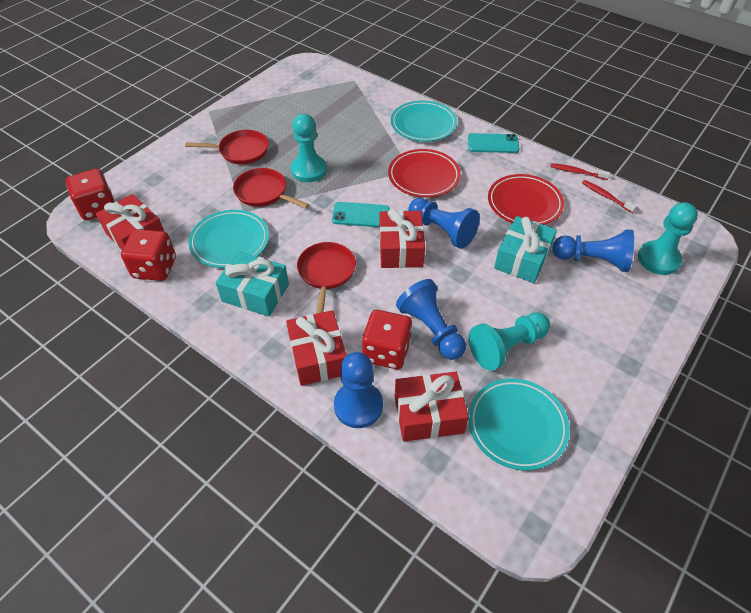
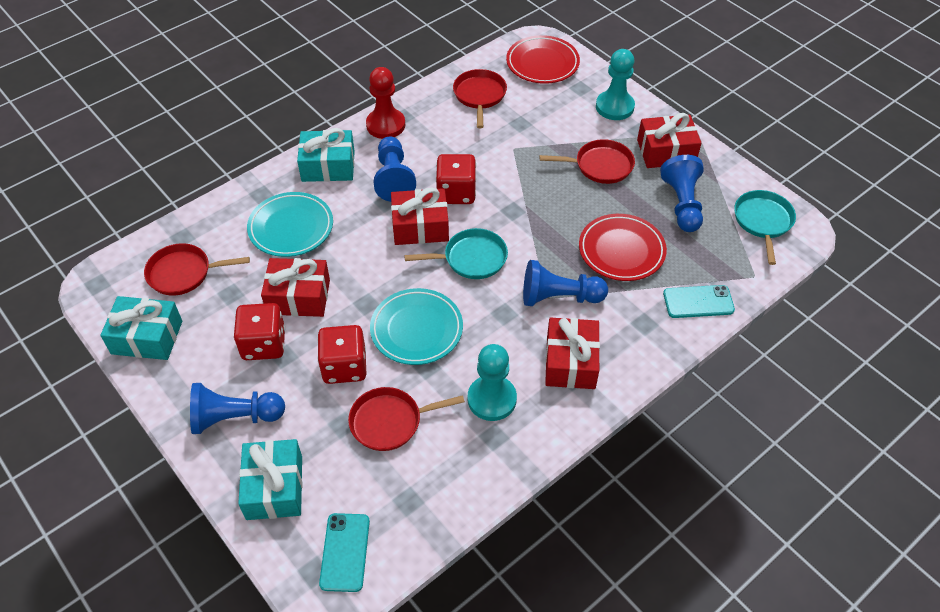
red pan: 3 -> 4
red pawn: 0 -> 1
red toothbrush: 2 -> 0
turquoise gift: 2 -> 3
turquoise pan: 0 -> 2
turquoise pawn: 3 -> 2
turquoise plate: 3 -> 2

